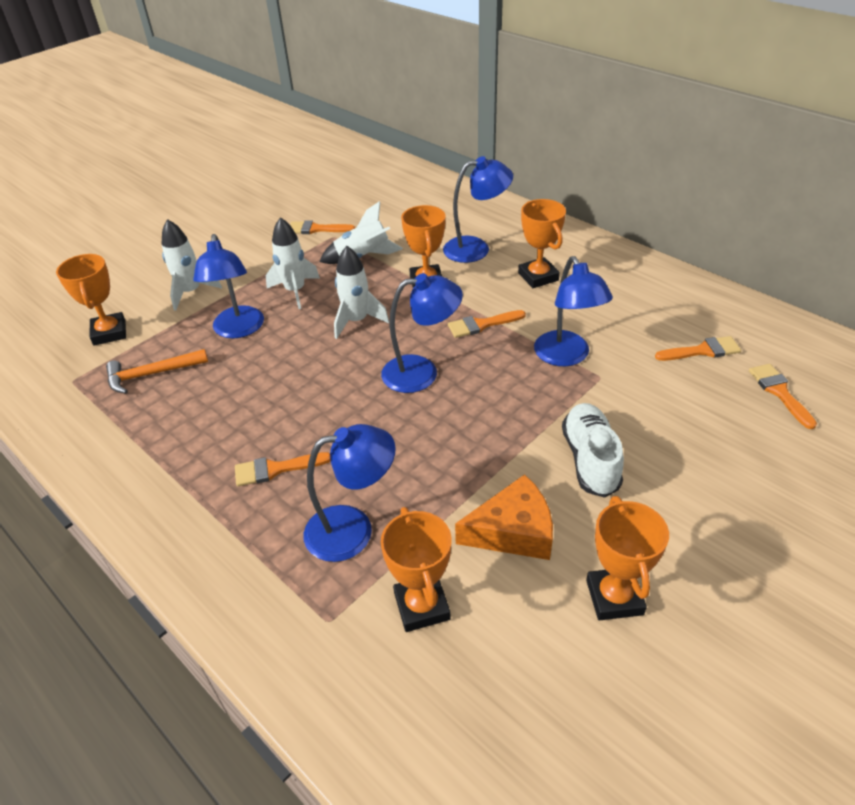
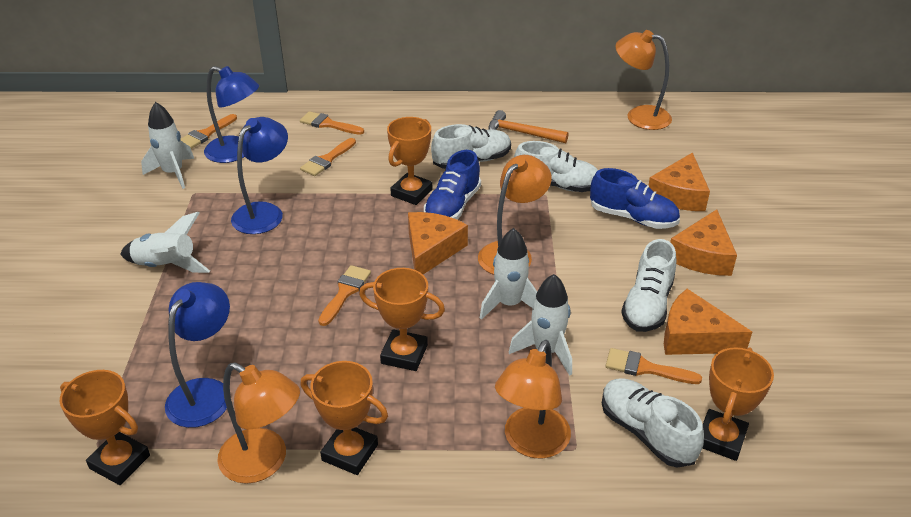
blue lamp: 5 -> 3
blue shoe: 0 -> 2
orange cheese: 1 -> 4
orange lamp: 0 -> 4
white shoe: 1 -> 4

